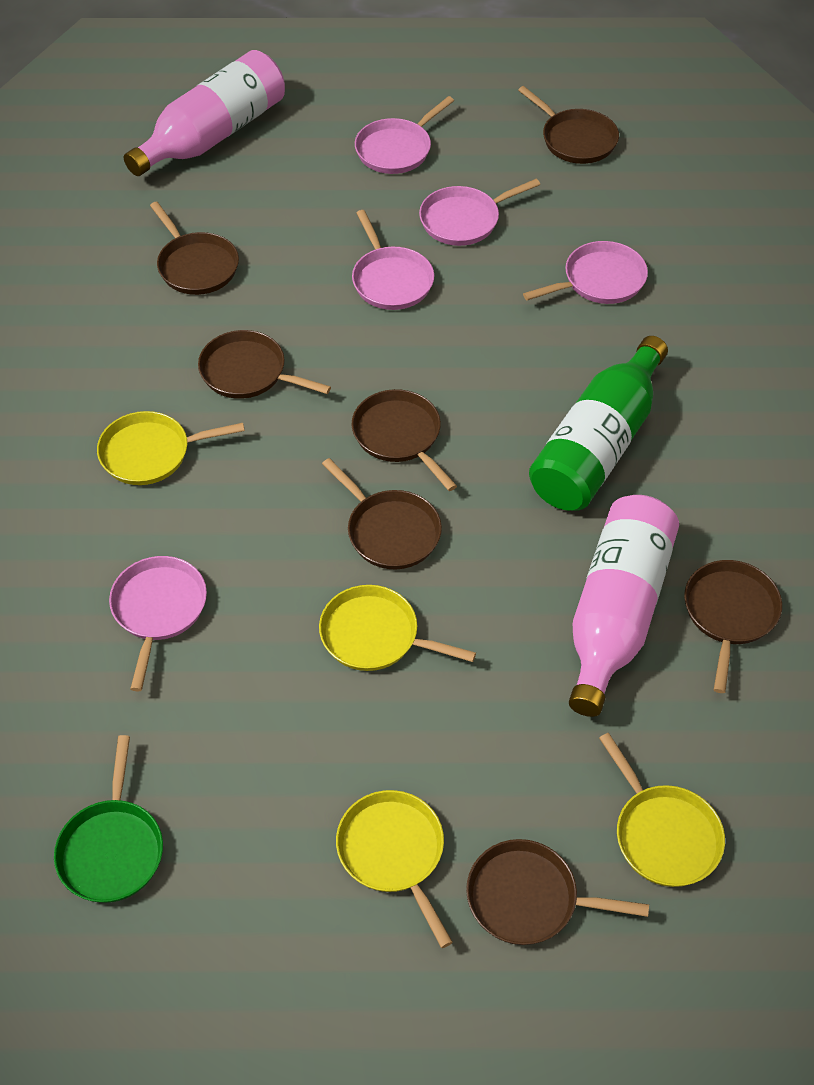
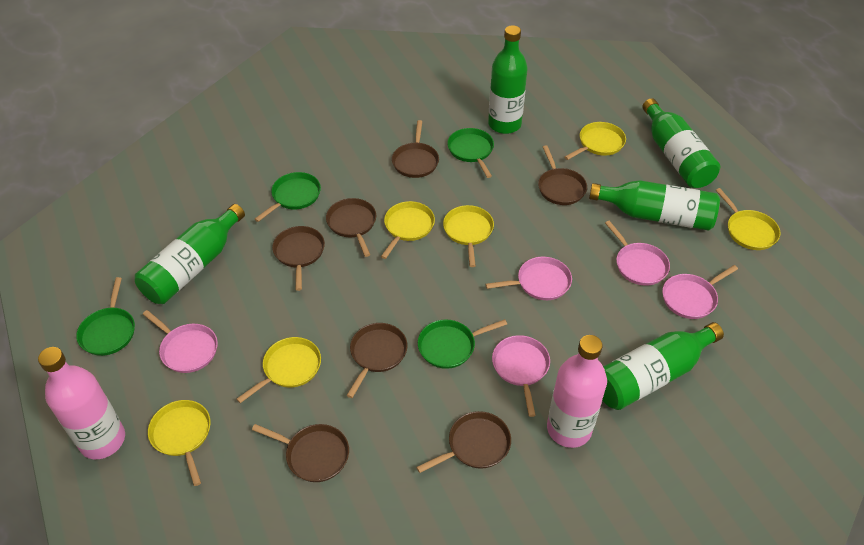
green bottle: 1 -> 5
green pan: 1 -> 4
yellow pan: 4 -> 6

